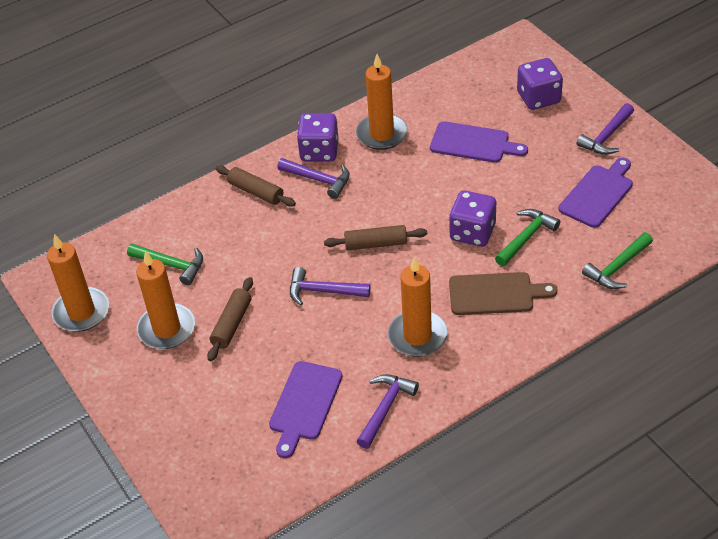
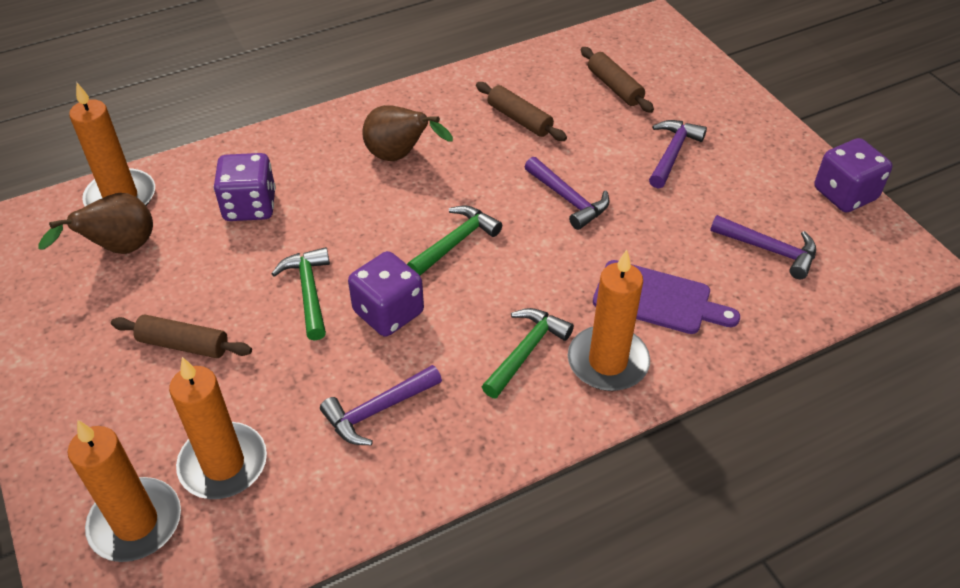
brown cutting board: 1 -> 0
brown pear: 0 -> 2
purple cutting board: 3 -> 1

